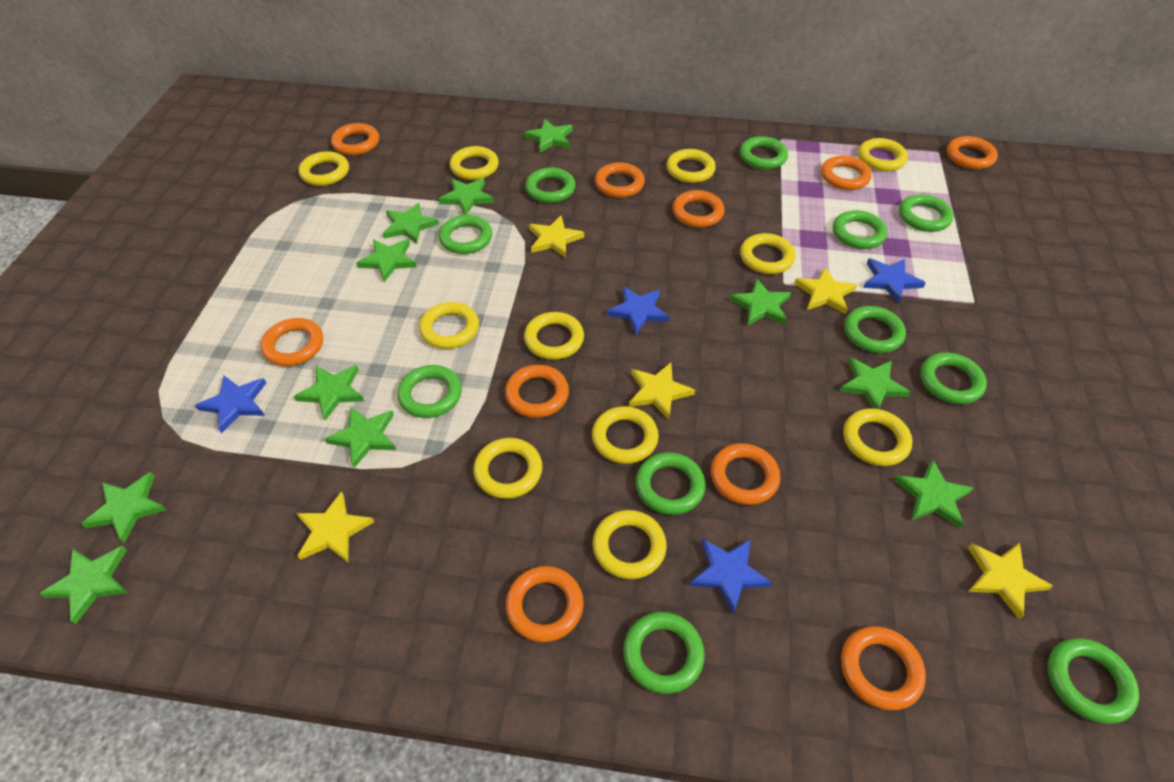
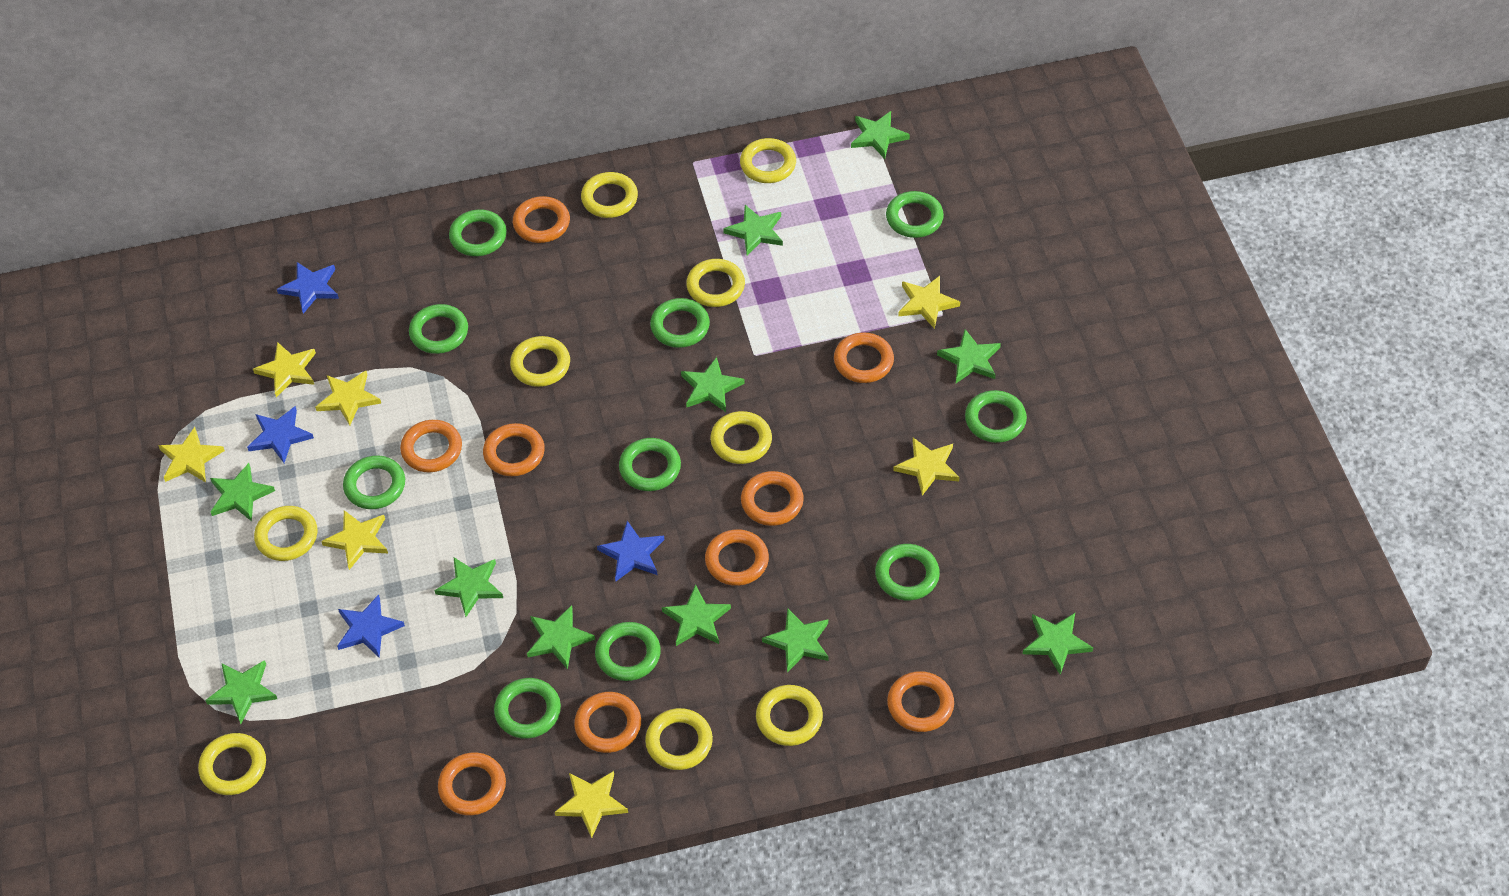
green ring: 11 -> 10
orange ring: 10 -> 9
yellow ring: 11 -> 9
yellow star: 5 -> 7

